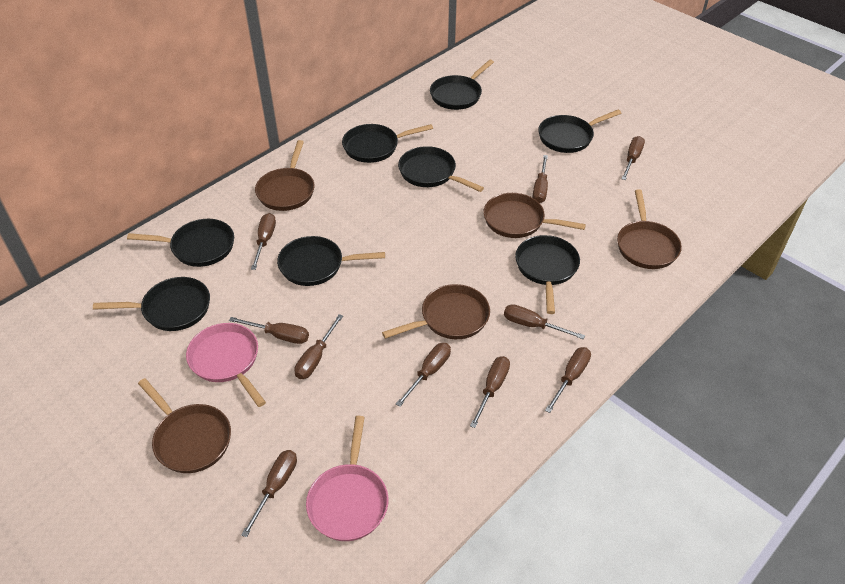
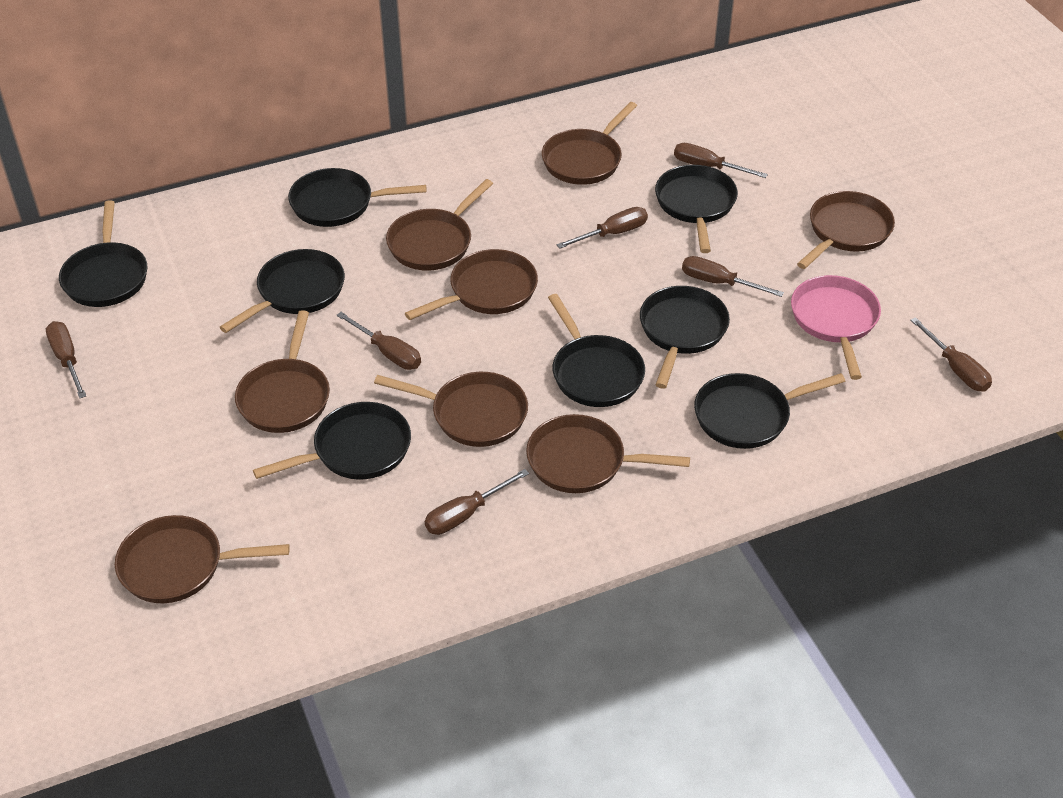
brown pan: 5 -> 8
brown screwdriver: 10 -> 7
pink pan: 2 -> 1

